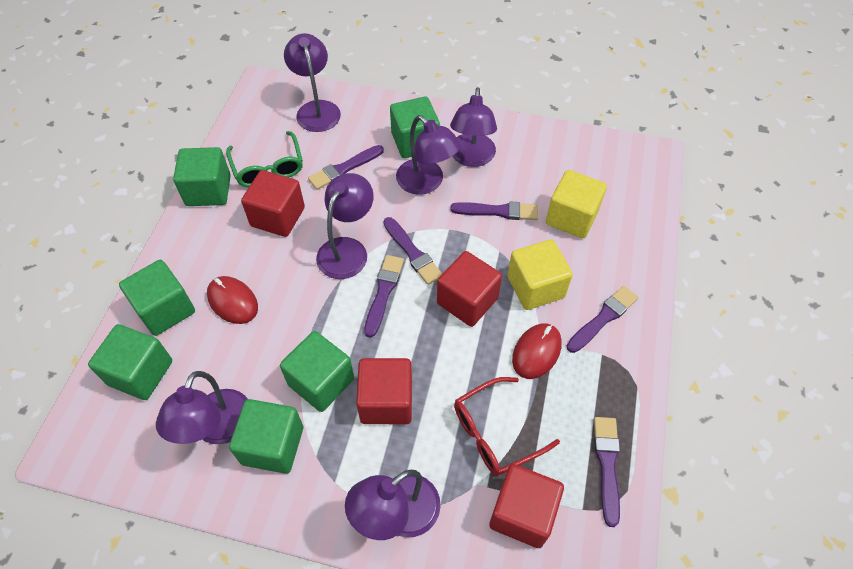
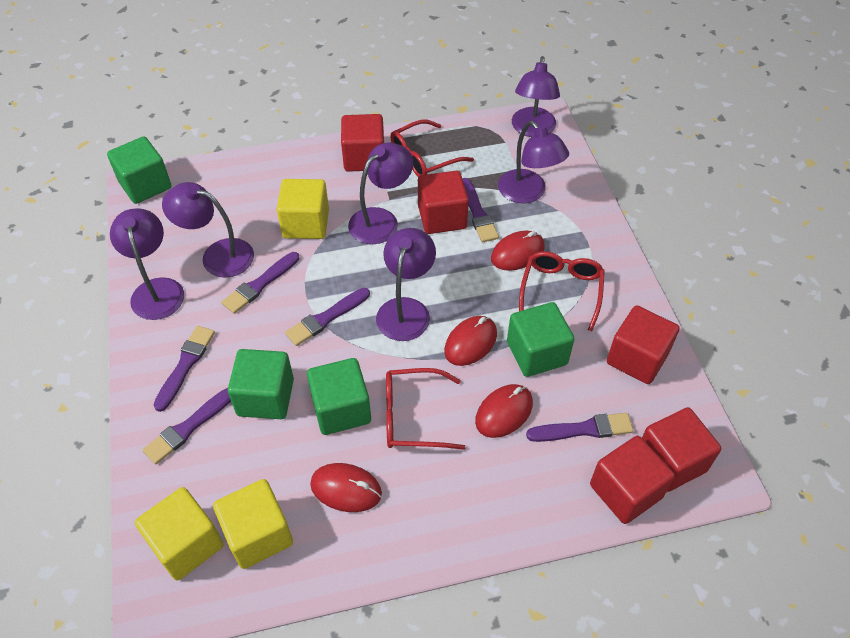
green cube: 6 -> 4
green glasses: 1 -> 0
red cube: 4 -> 5
red glasses: 1 -> 3
red mouse: 2 -> 4
yellow cube: 2 -> 3

